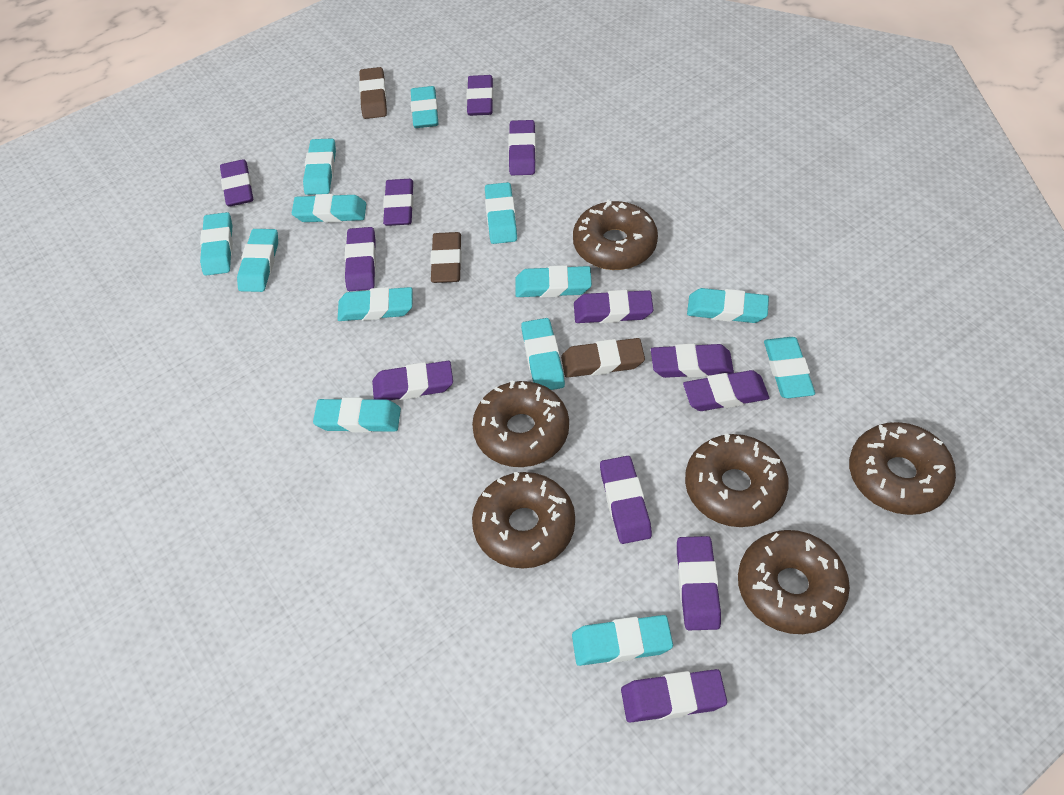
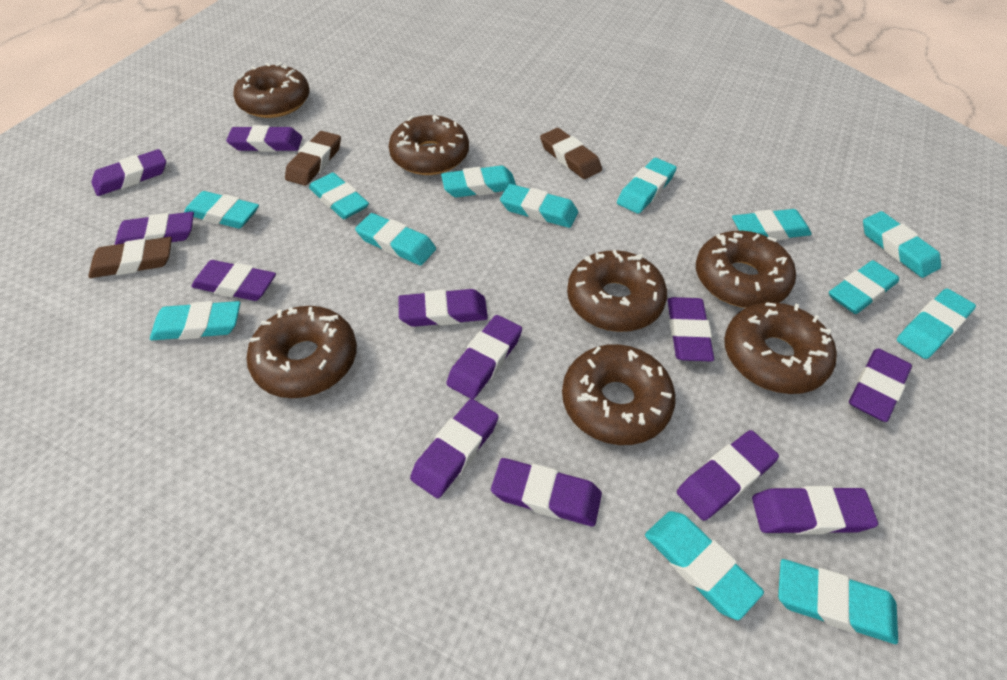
brown donut: 6 -> 7

